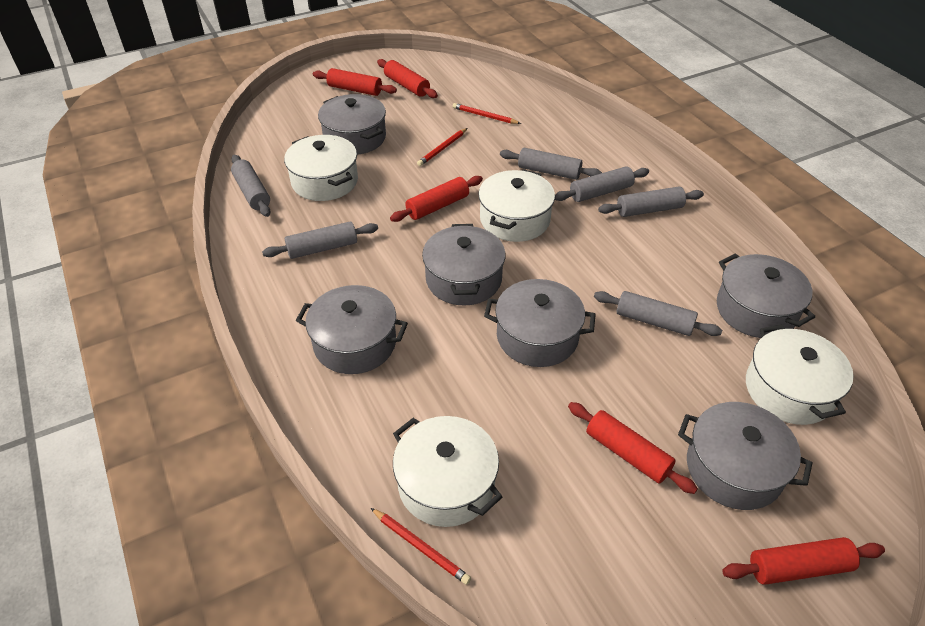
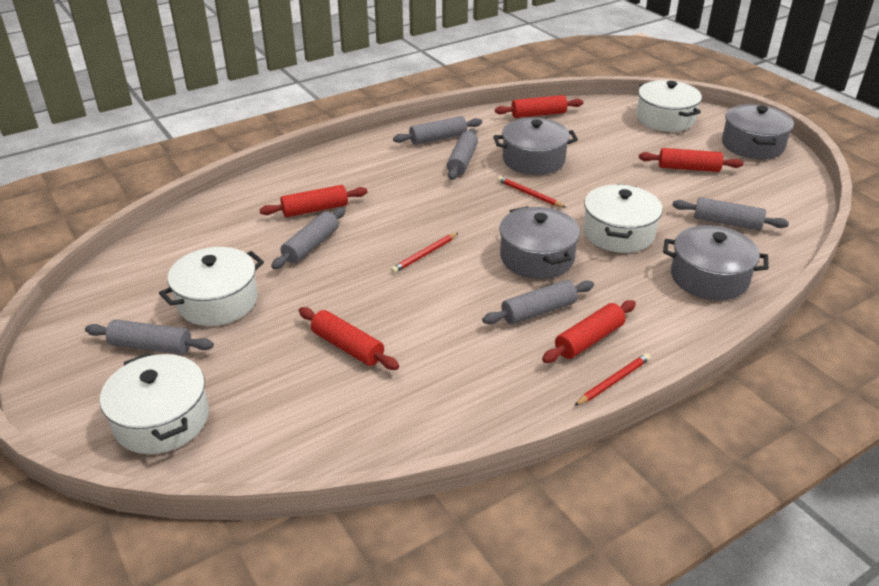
grey pot: 6 -> 4

